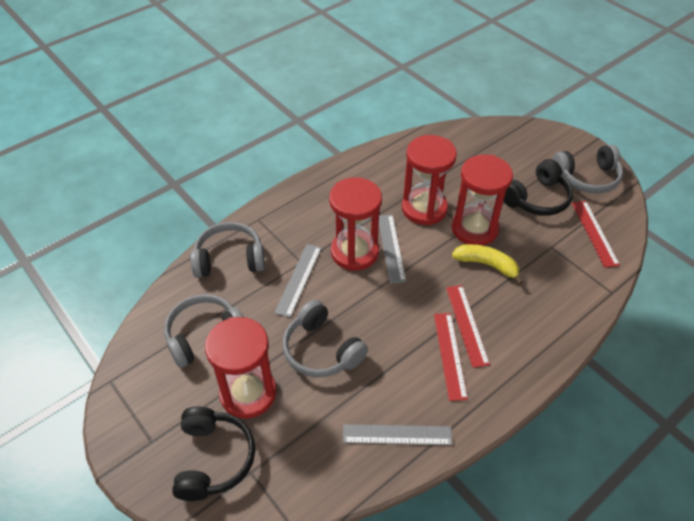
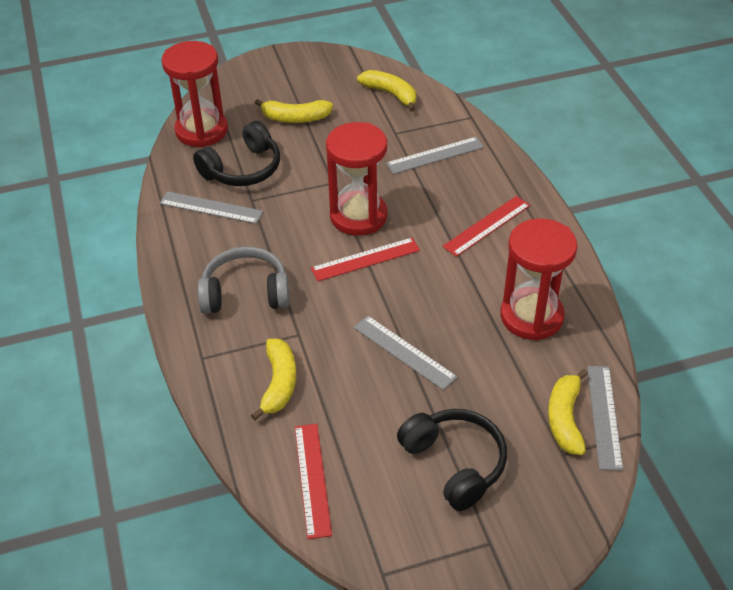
grey headphones: 4 -> 1
grey ruler: 3 -> 4
red hourglass: 4 -> 3
yellow banana: 1 -> 4

